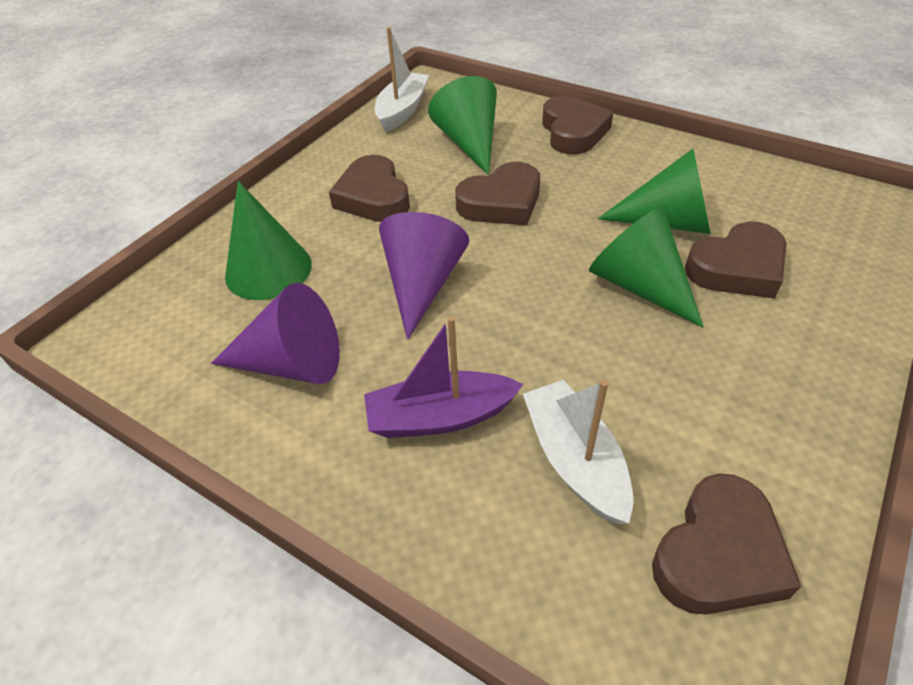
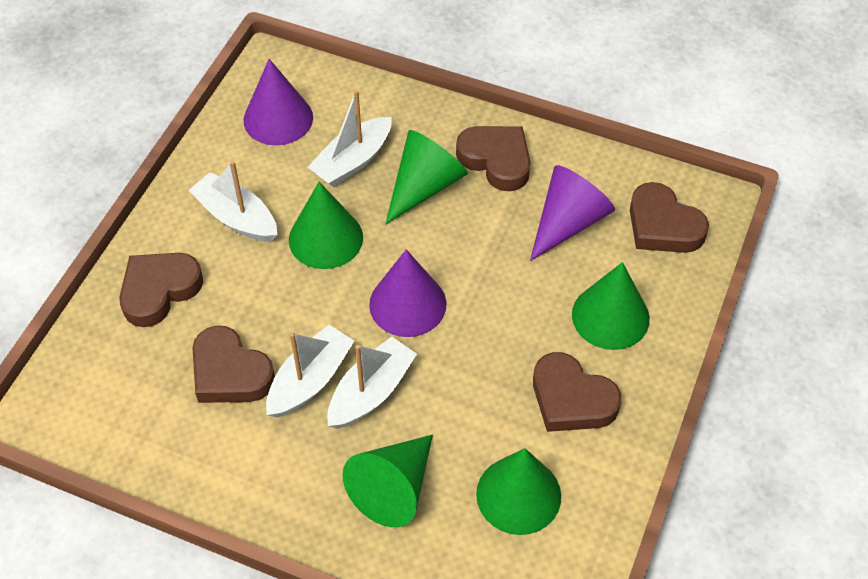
green cone: 4 -> 5
purple boat: 1 -> 0
purple cone: 2 -> 3
white boat: 2 -> 4

